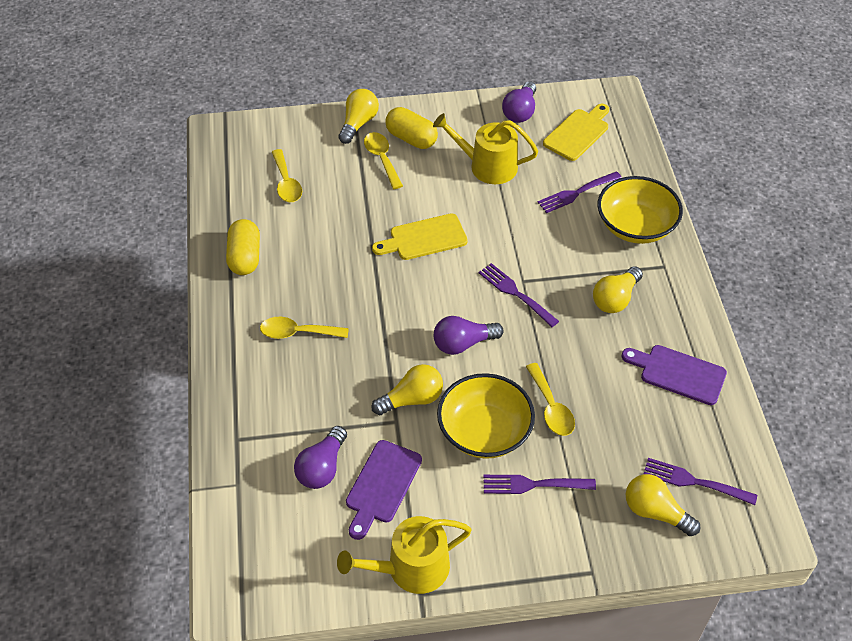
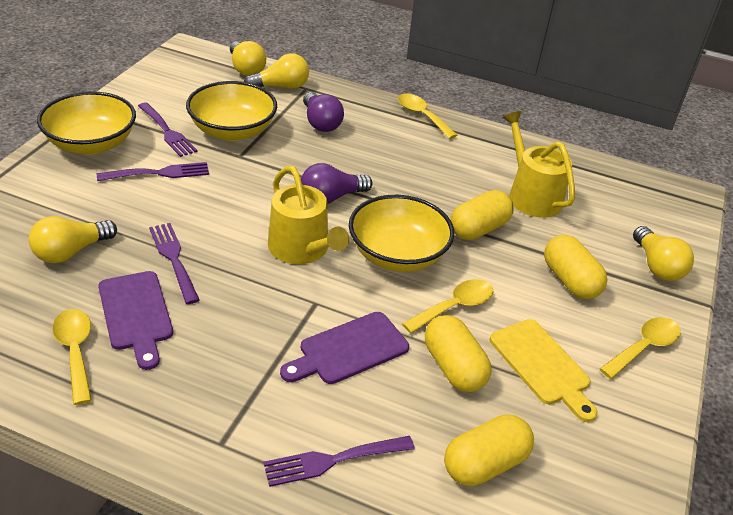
purple light bulb: 3 -> 2
yellow bowl: 2 -> 3
yellow capsule: 2 -> 4
yellow cutting board: 2 -> 1

